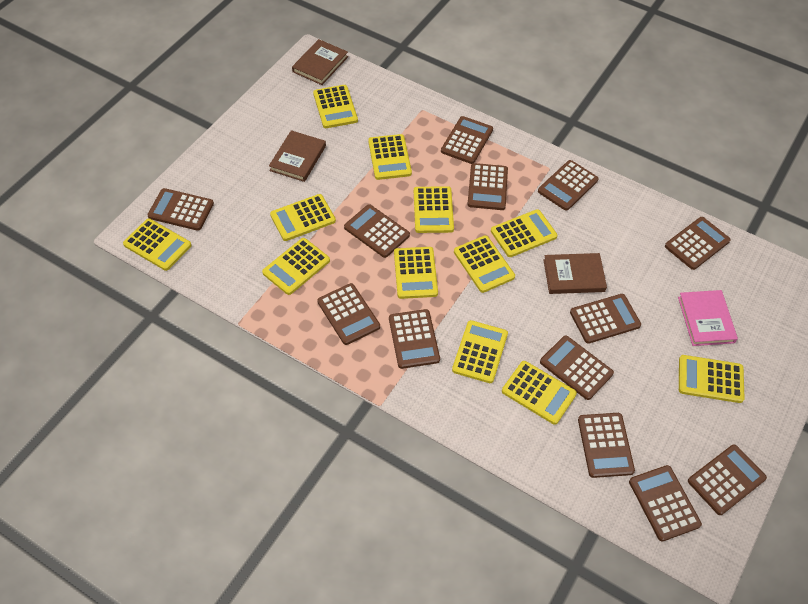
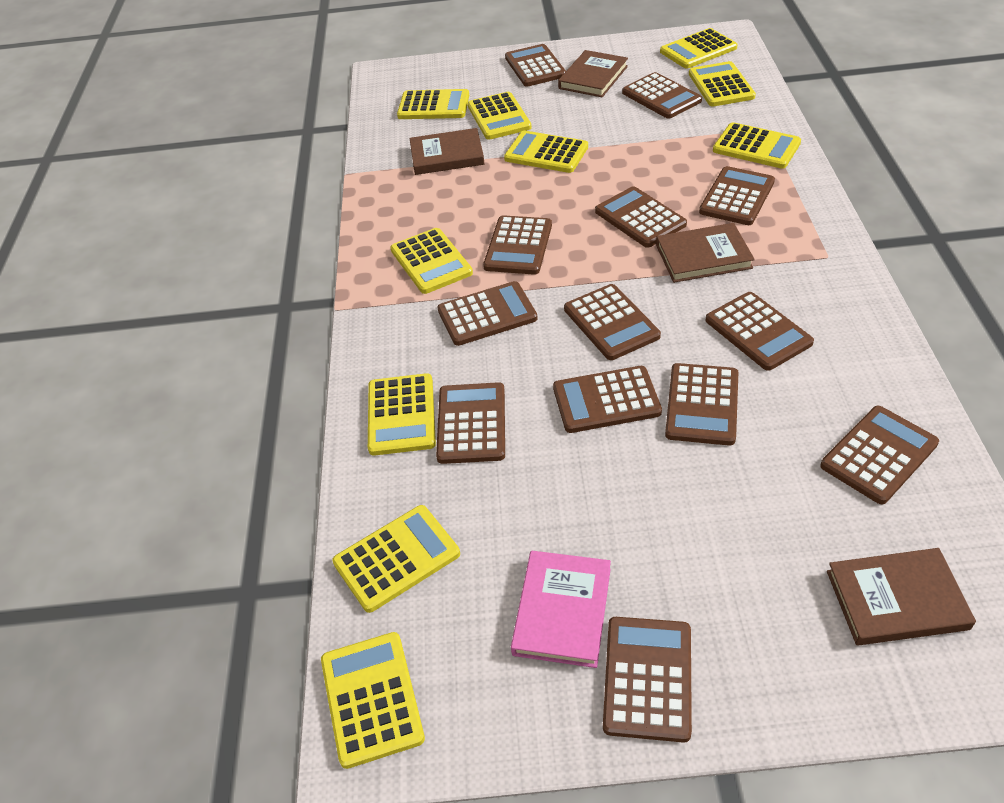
brown book: 3 -> 4
yellow calculator: 12 -> 10

